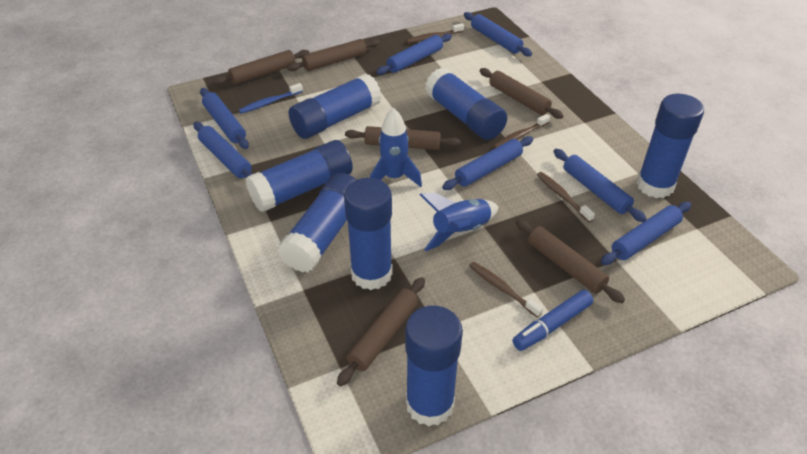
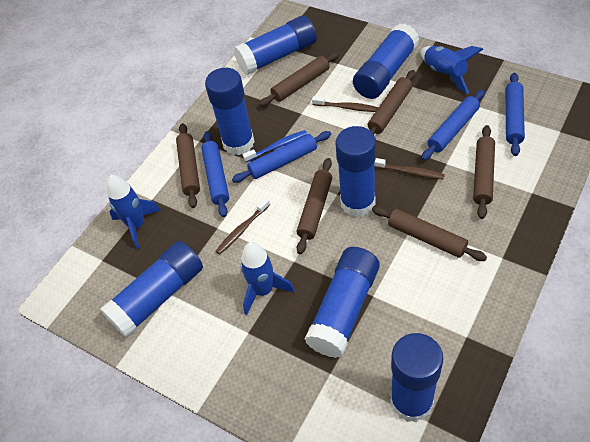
blue marker: 1 -> 0
blue rocket: 2 -> 3
blue rolling pin: 7 -> 4
brown toothbrush: 4 -> 3

